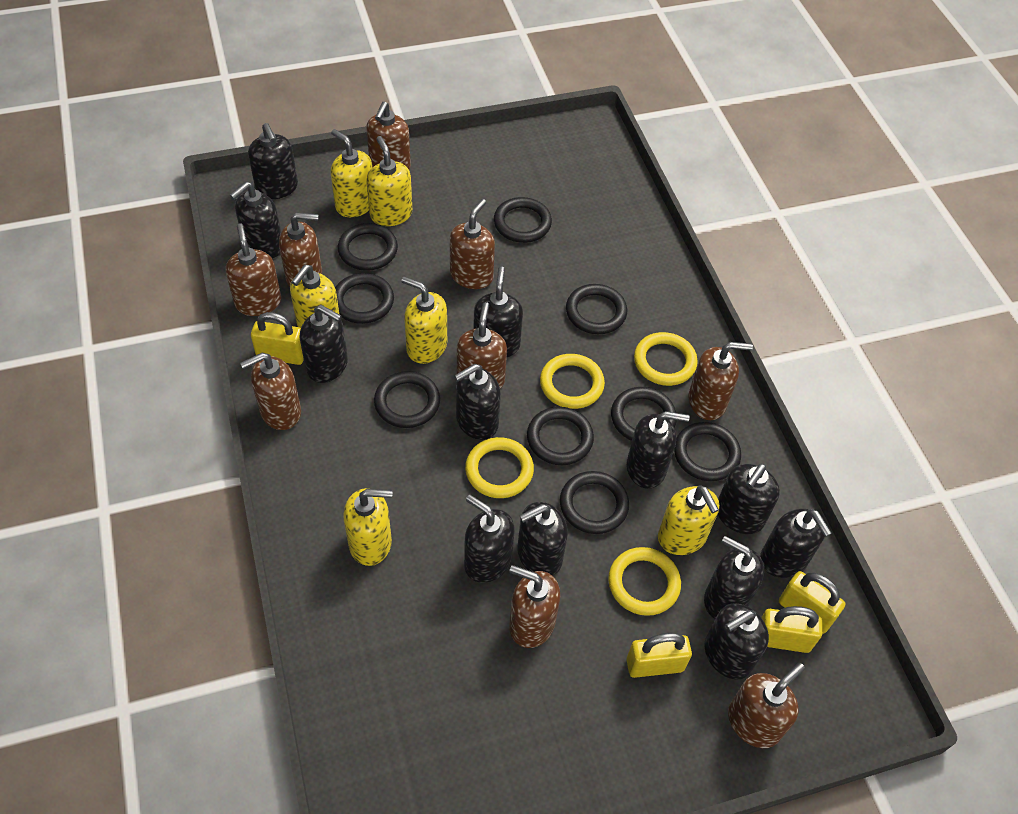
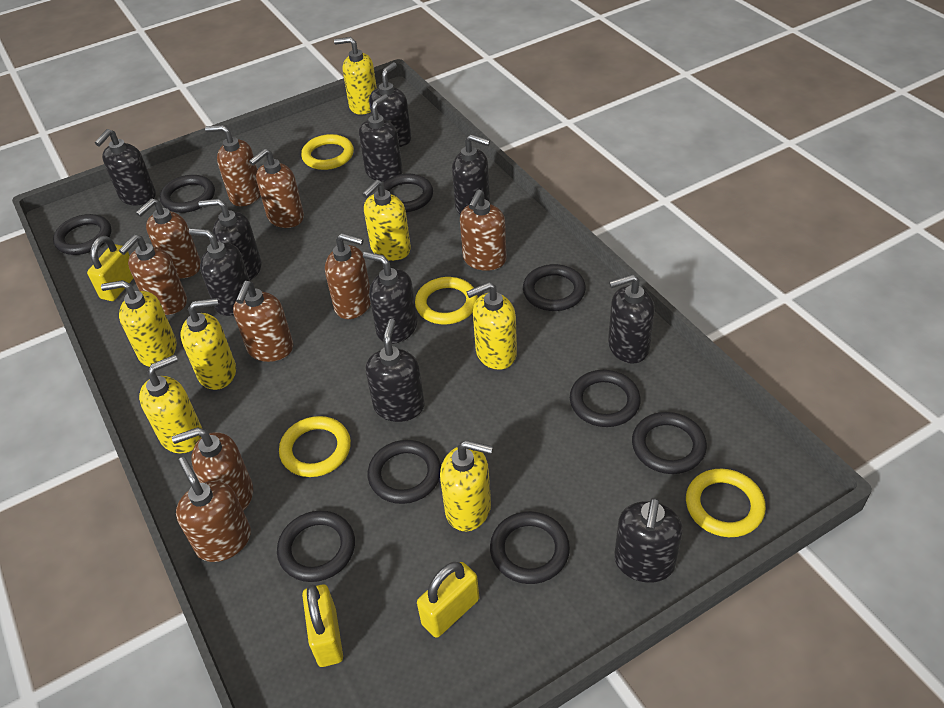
black soap dispenser: 12 -> 10
yellow padlock: 4 -> 3
yellow soap dispenser: 6 -> 7

